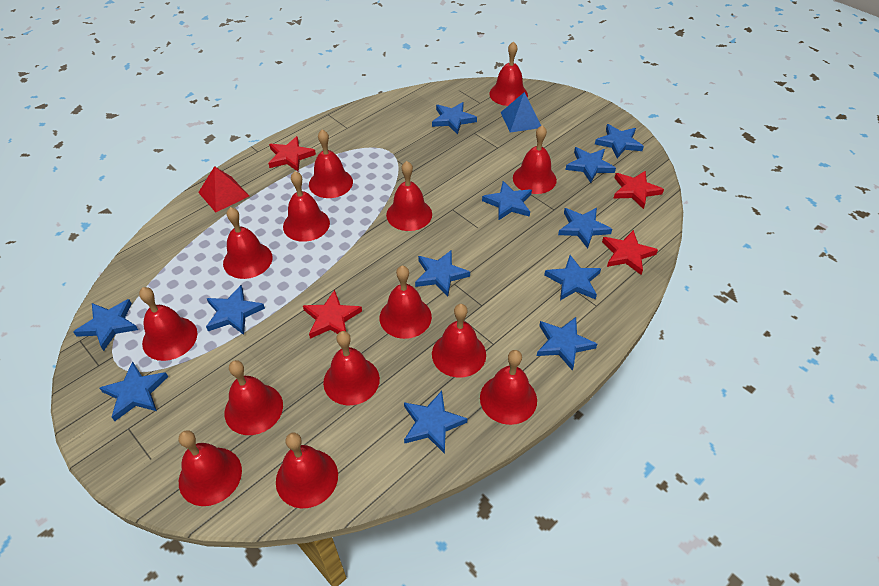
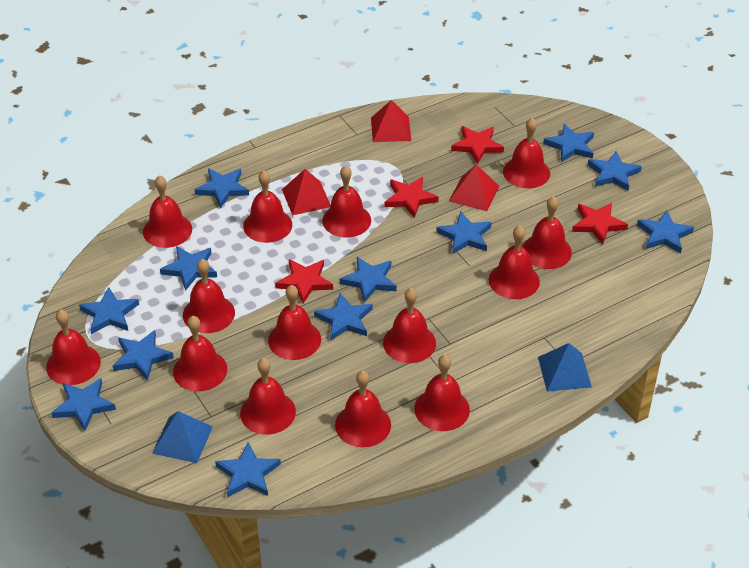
blue pyramid: 1 -> 2
red pyramid: 1 -> 3

